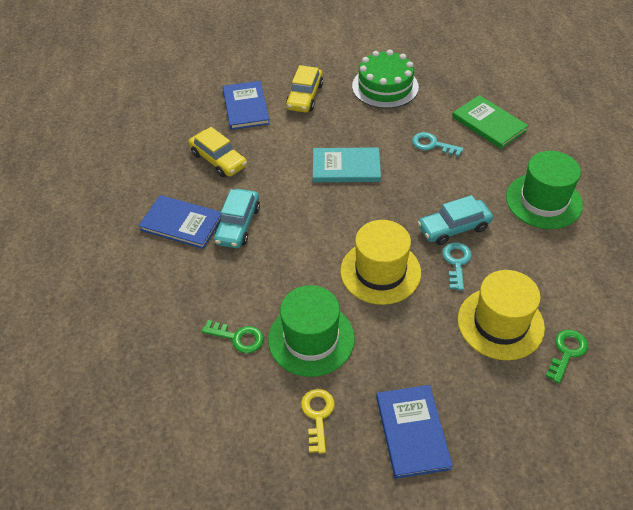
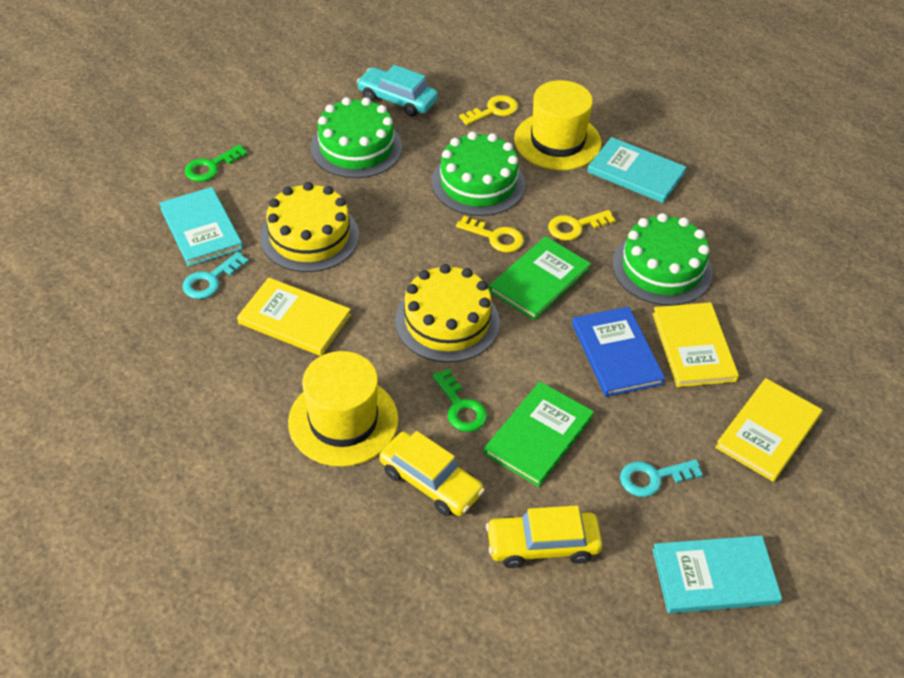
blue book: 3 -> 1
green book: 1 -> 2
green cake: 1 -> 3
green hat: 2 -> 0
turquoise book: 1 -> 3
turquoise car: 2 -> 1
yellow book: 0 -> 3
yellow cake: 0 -> 2
yellow key: 1 -> 3

